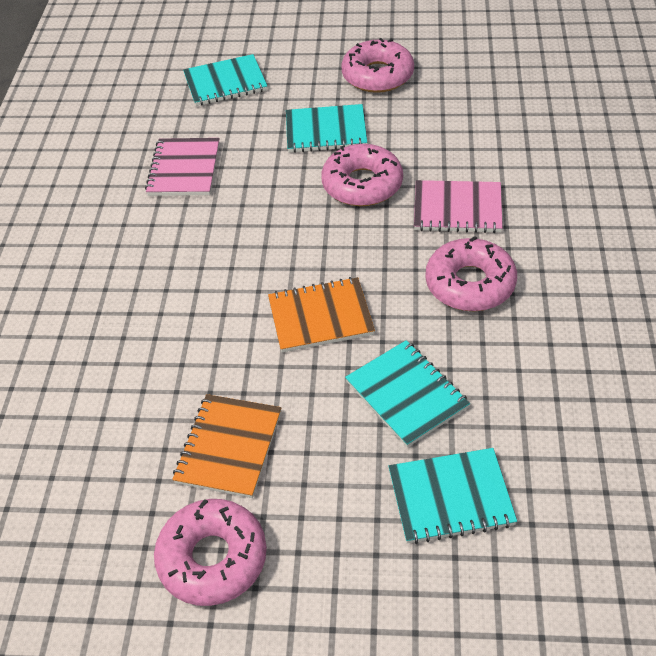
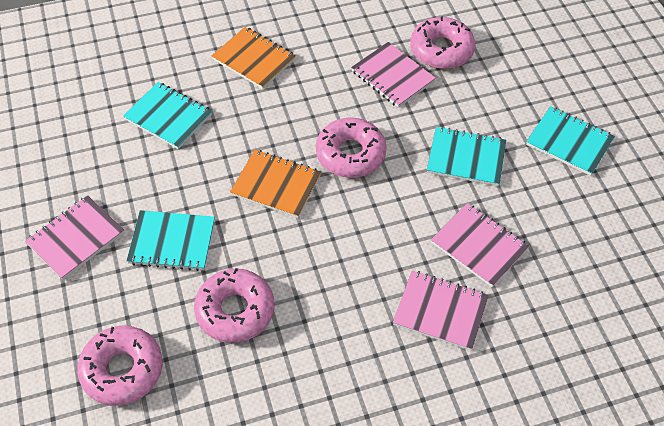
pink notebook: 2 -> 4

